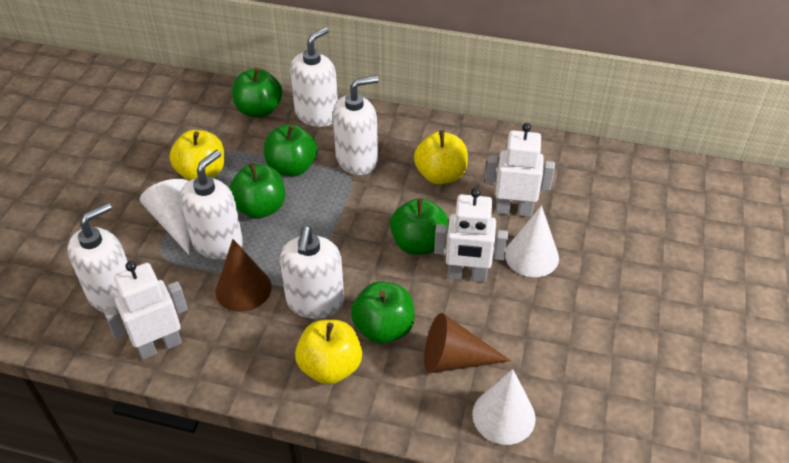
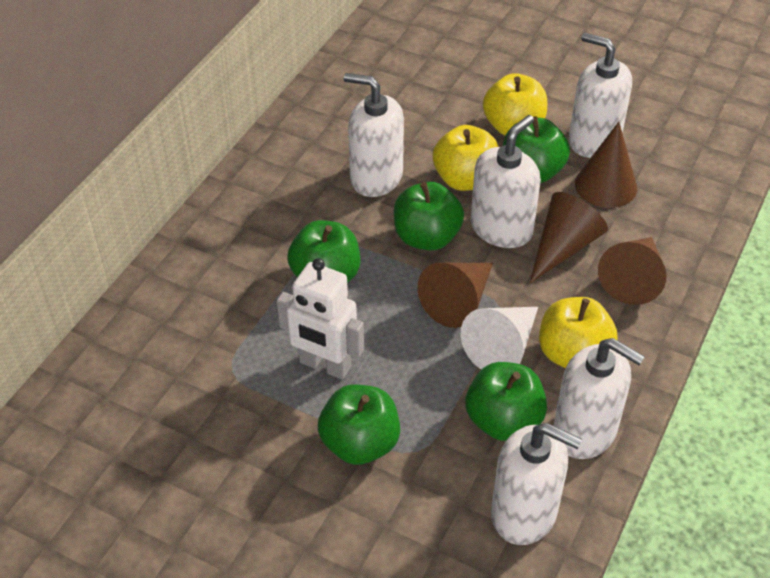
brown cone: 2 -> 4
white cone: 3 -> 1
white robot: 3 -> 1

